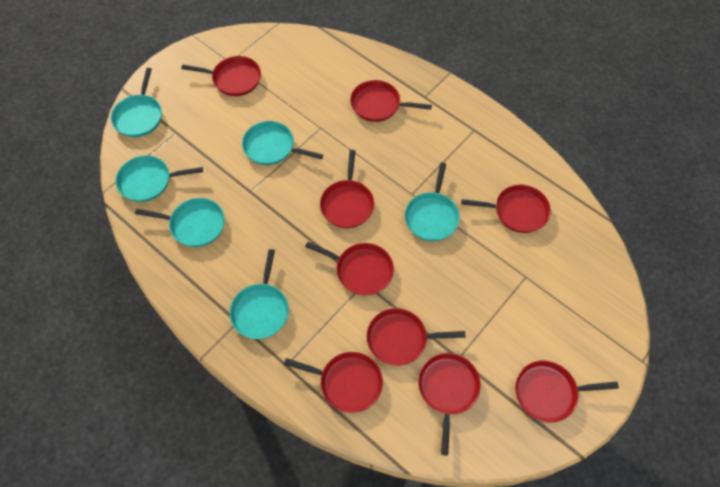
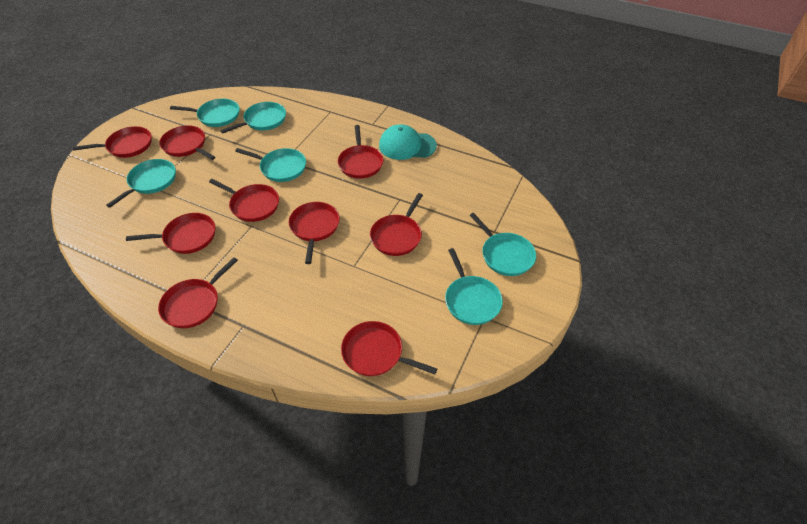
turquoise cap: 0 -> 1

